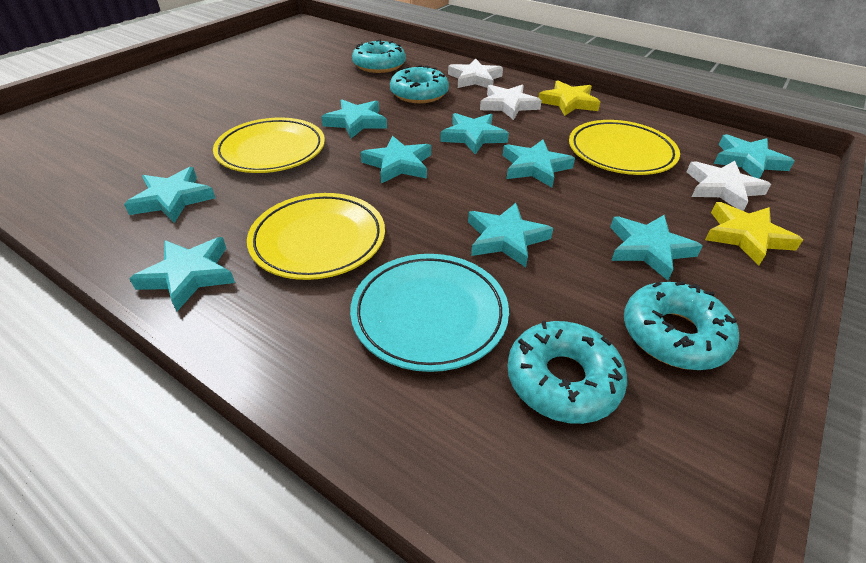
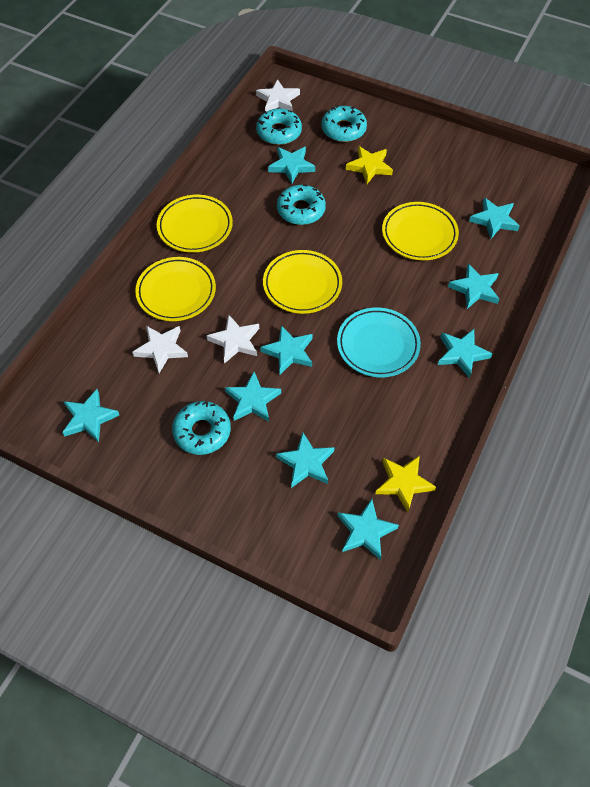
yellow plate: 3 -> 4

